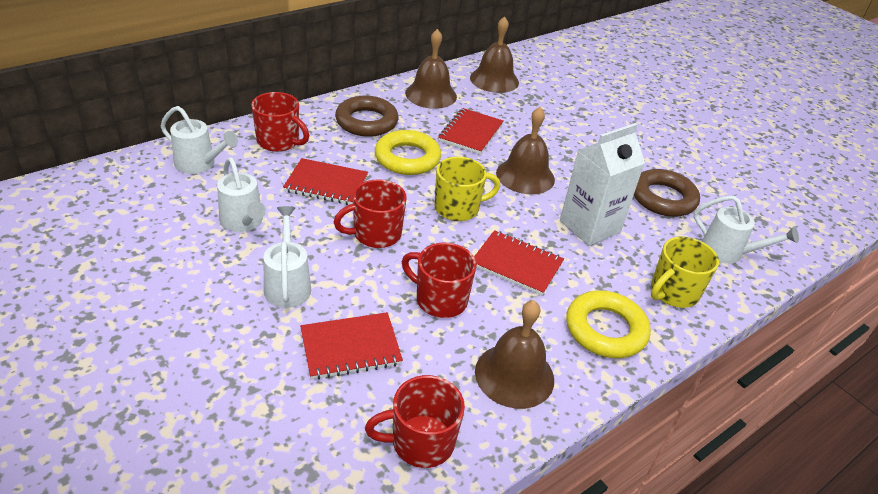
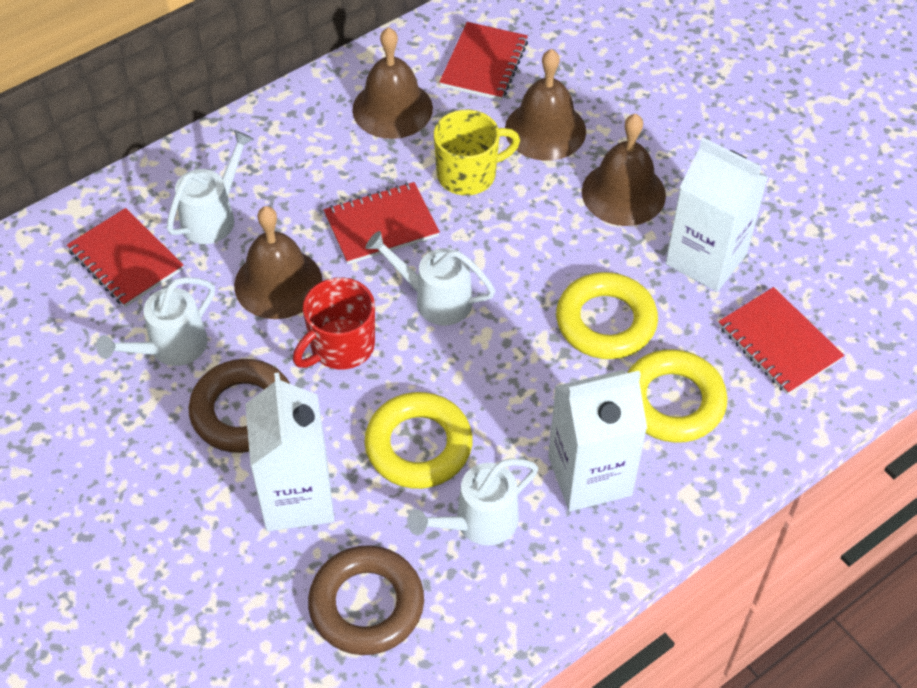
red mug: 4 -> 1
white carton: 1 -> 3
yellow mug: 2 -> 1
yellow ring: 2 -> 3

